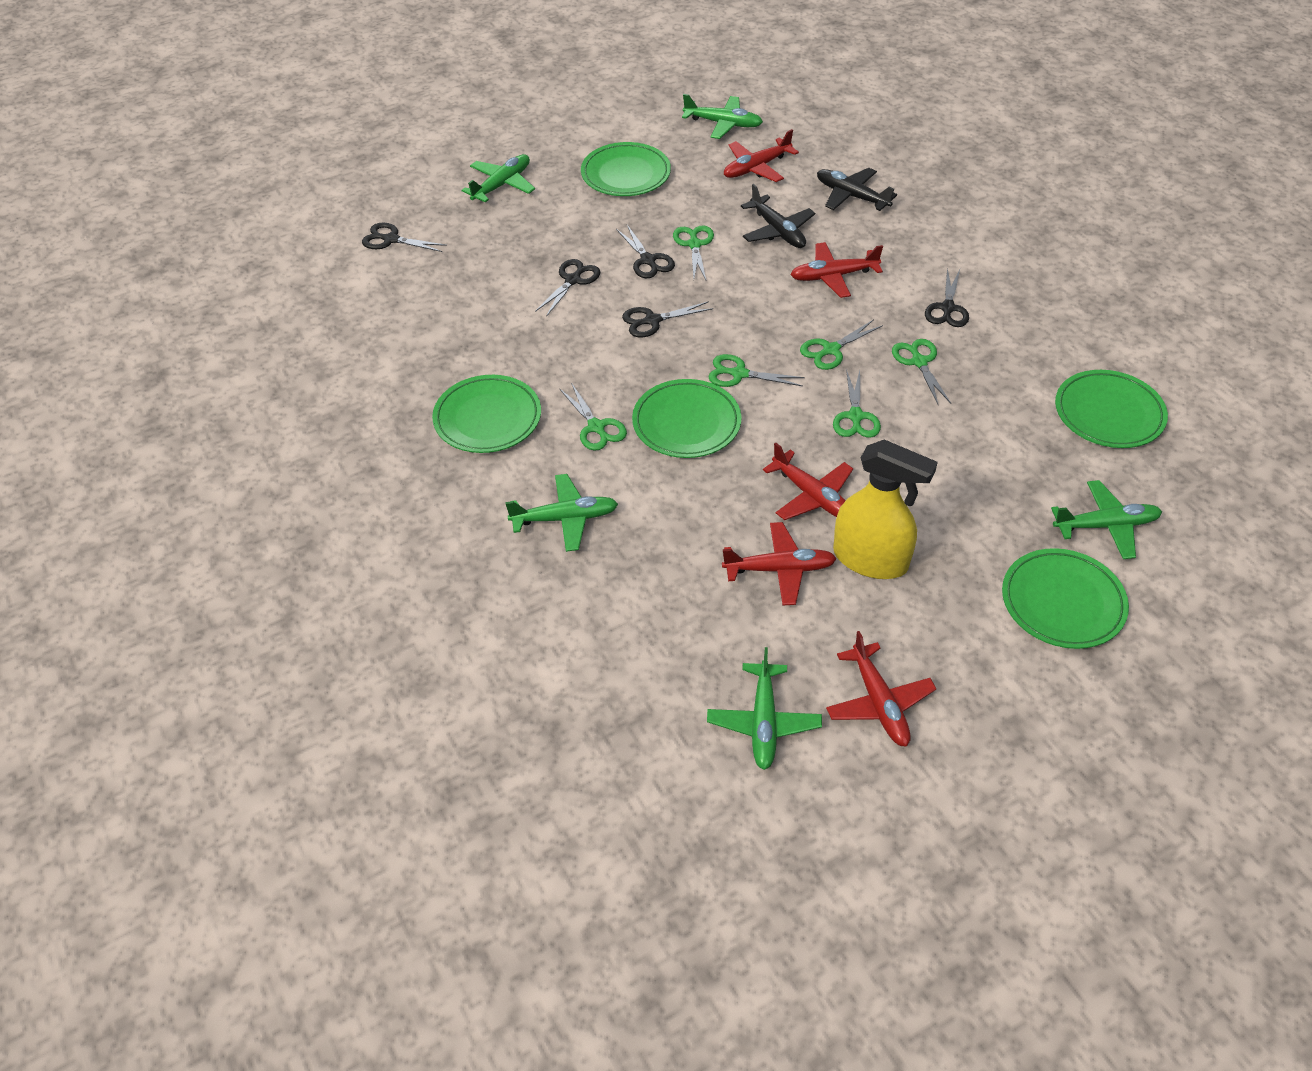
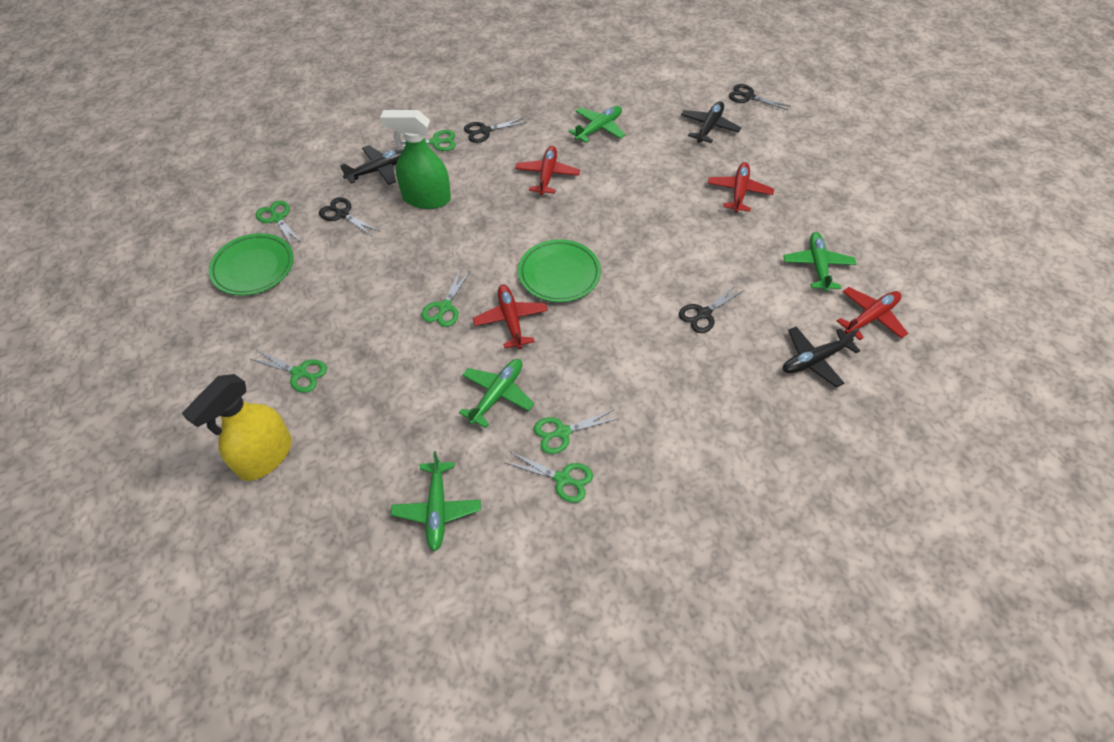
black plane: 2 -> 3
black scissors: 5 -> 4
green plane: 5 -> 4
green plate: 5 -> 2
green spray bottle: 0 -> 1
red plane: 5 -> 4

